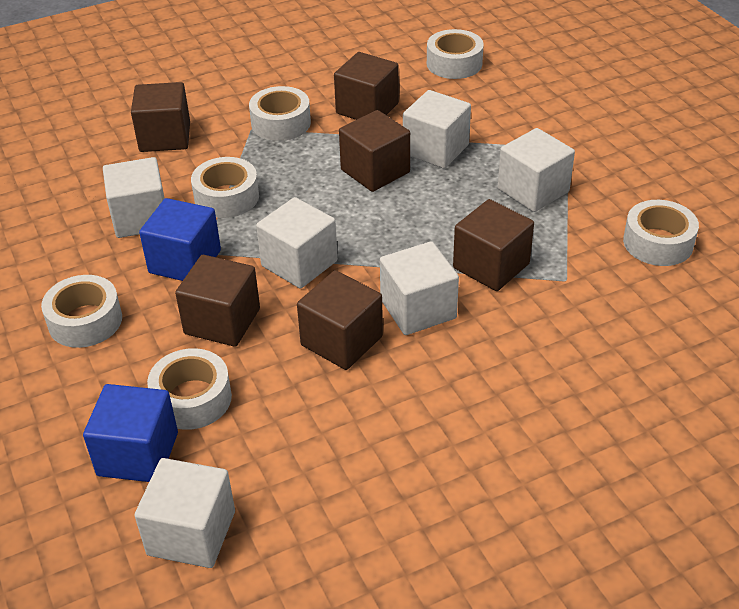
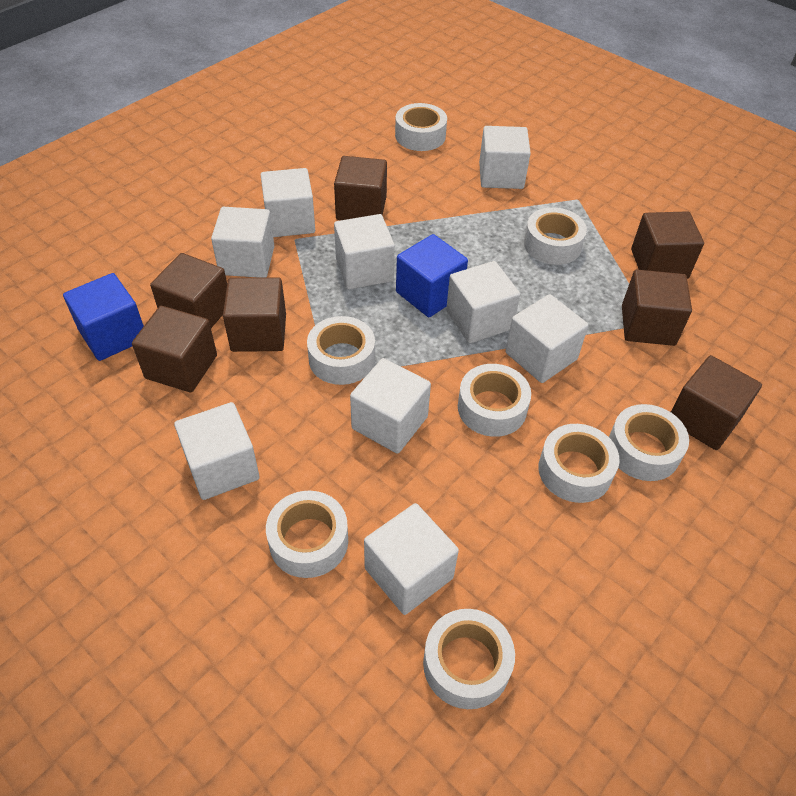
brown cube: 6 -> 7
white cube: 6 -> 9
white tape: 6 -> 8

